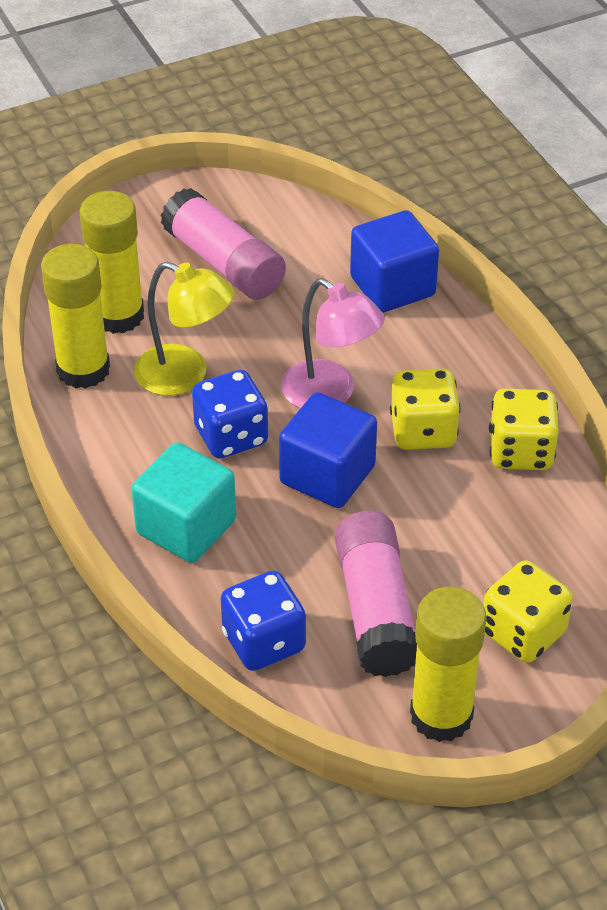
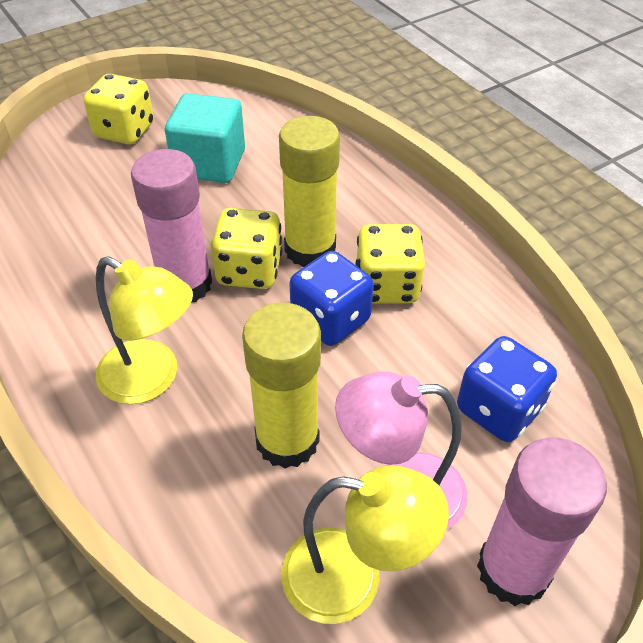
blue cube: 2 -> 0
yellow glue stick: 3 -> 2
yellow lamp: 1 -> 2

